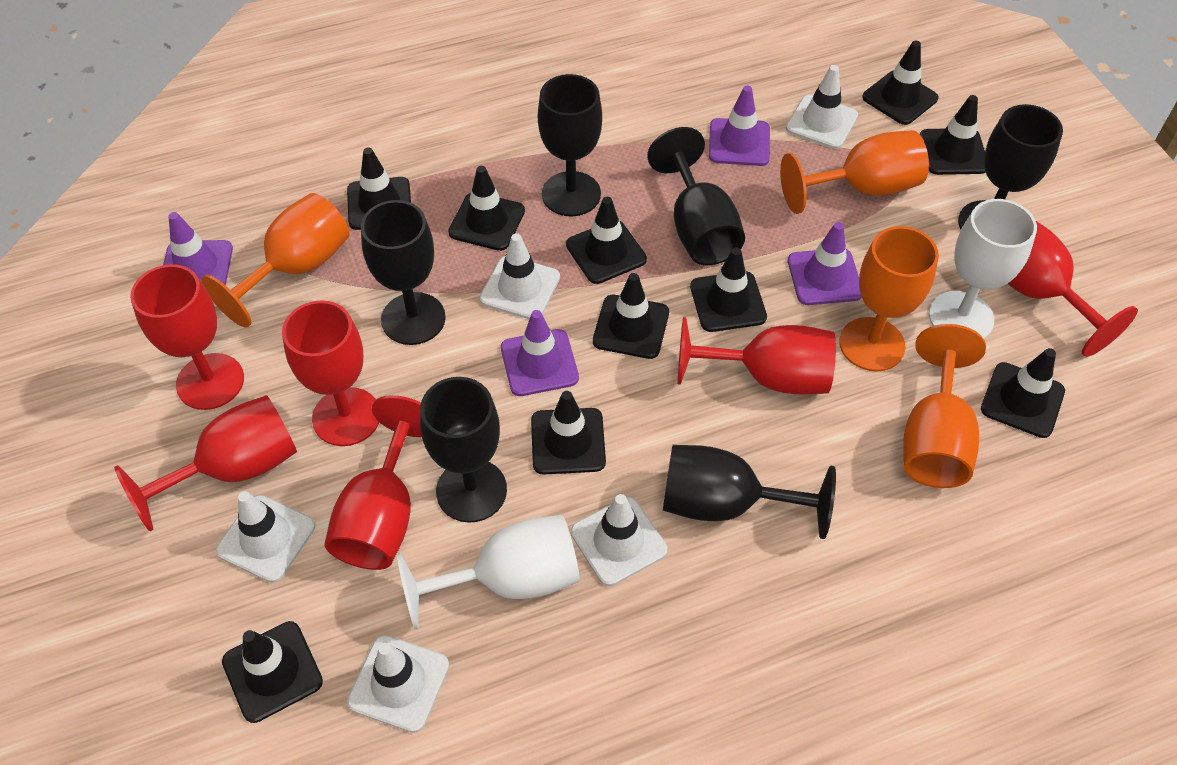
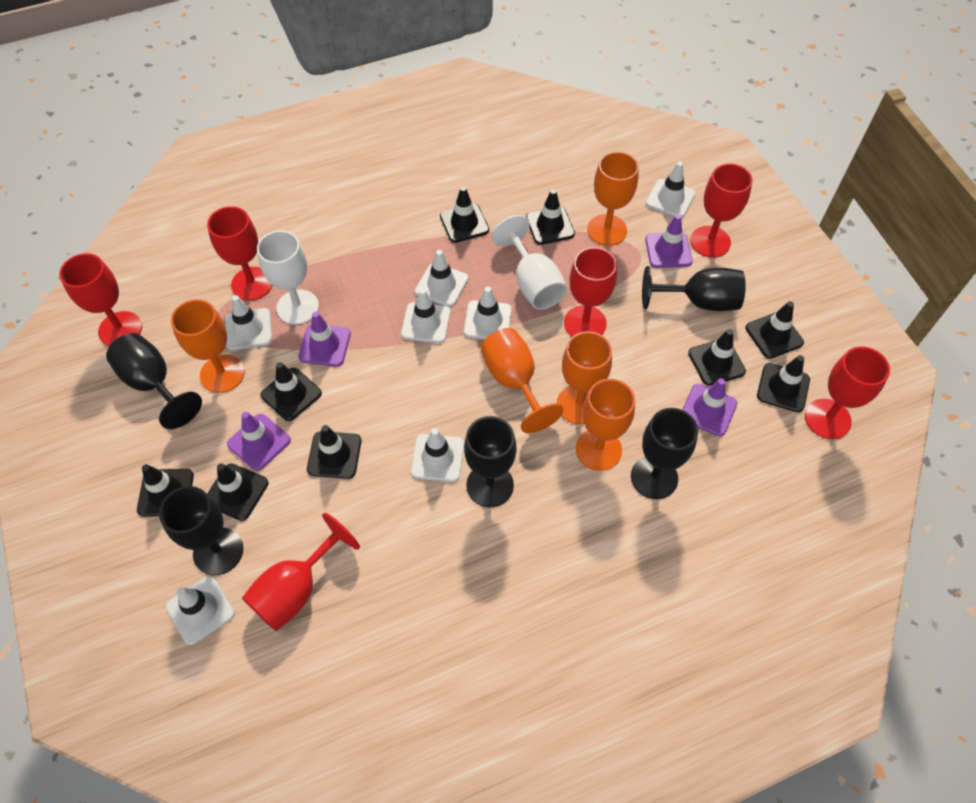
black goblet: 6 -> 5
black traffic cone: 10 -> 9
orange goblet: 4 -> 5
white traffic cone: 5 -> 7

